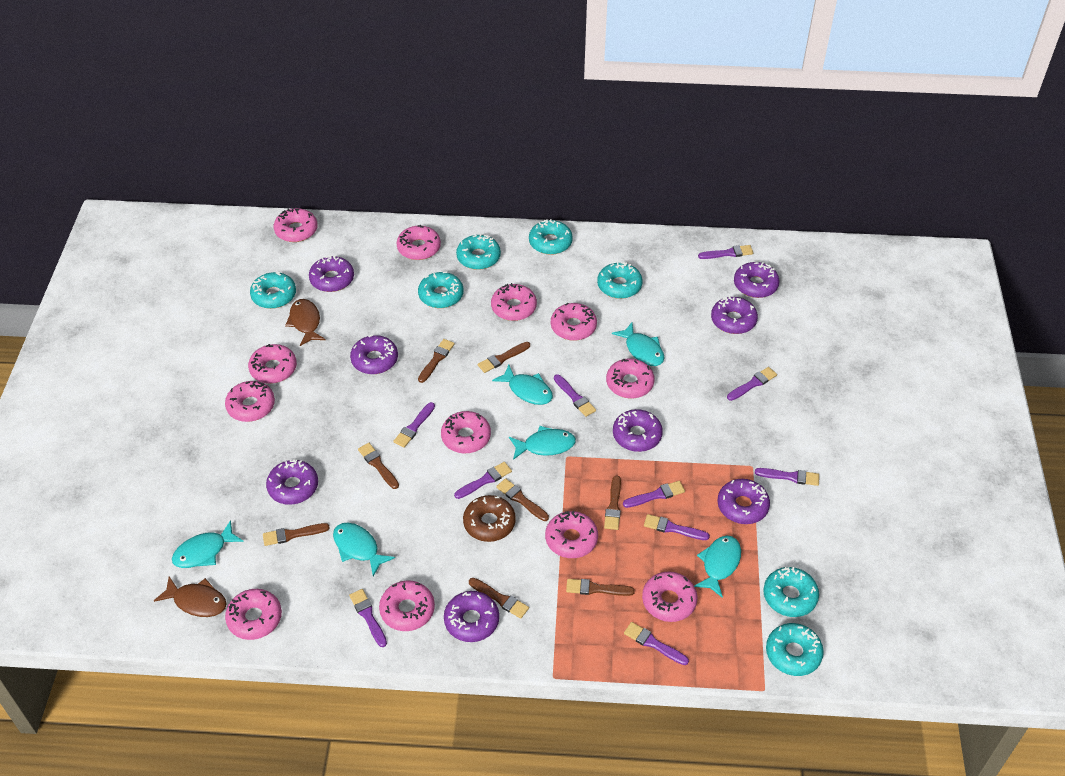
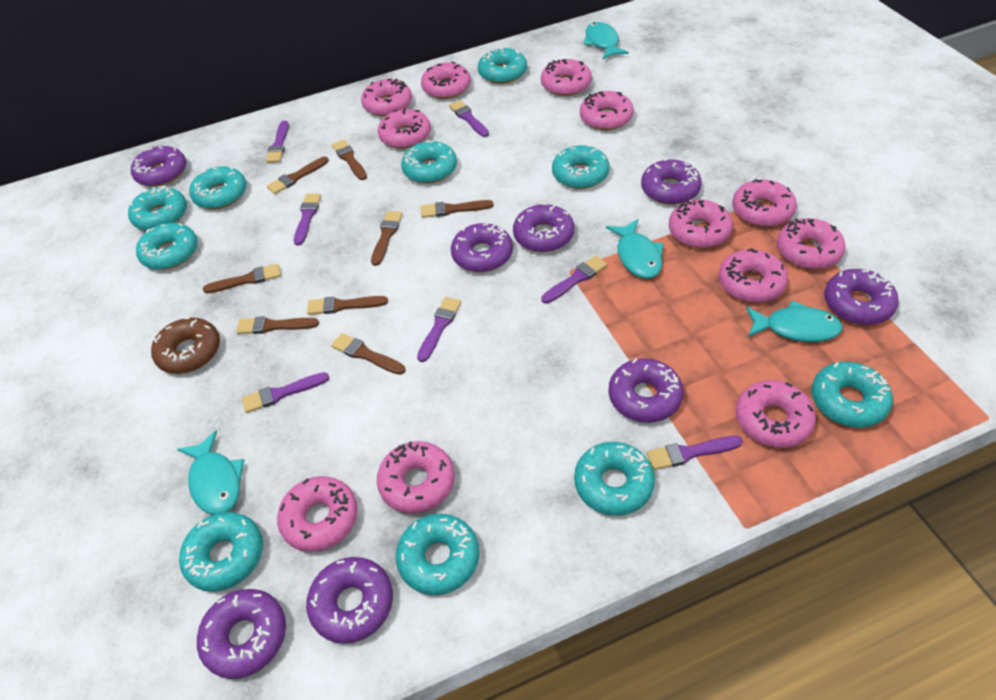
brown fish: 2 -> 0
purple brush: 10 -> 7
turquoise donut: 7 -> 10
turquoise fish: 6 -> 4

